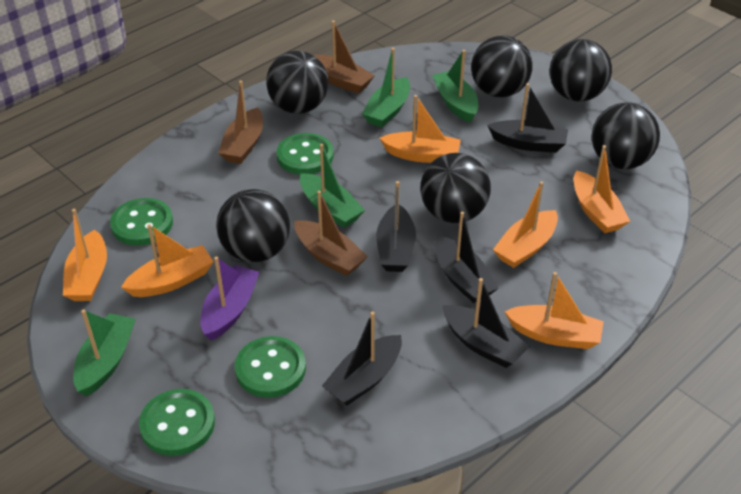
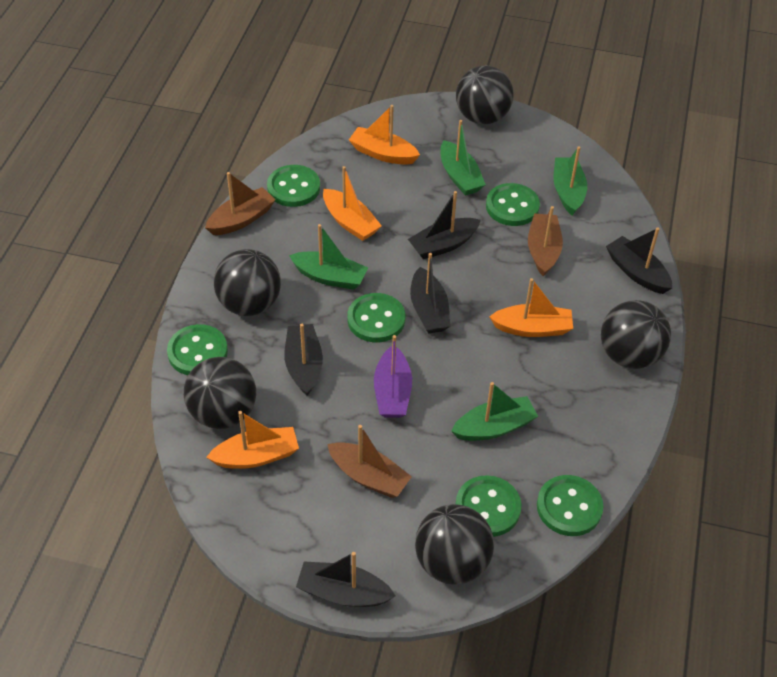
black ball: 6 -> 5
green button: 4 -> 6
orange boat: 6 -> 4

